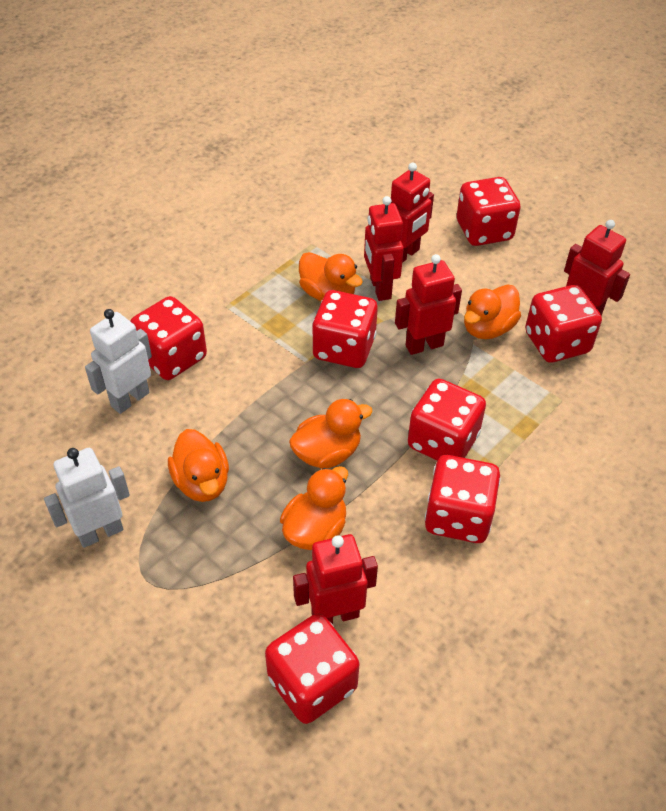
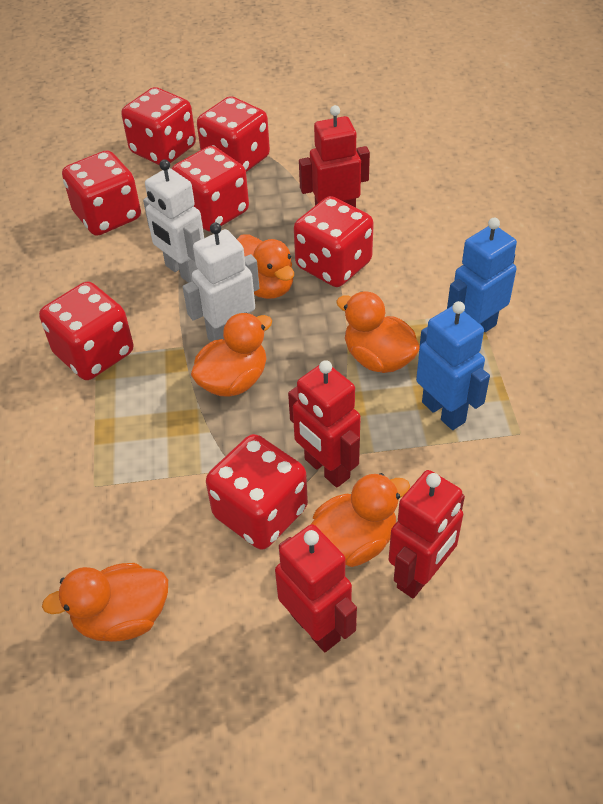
blue robot: 0 -> 2
red robot: 5 -> 4

